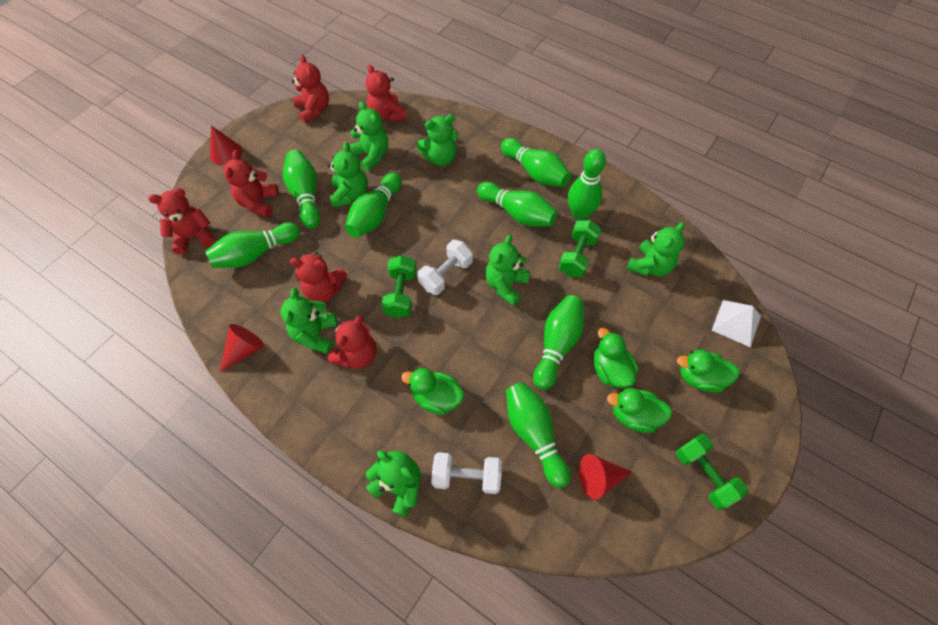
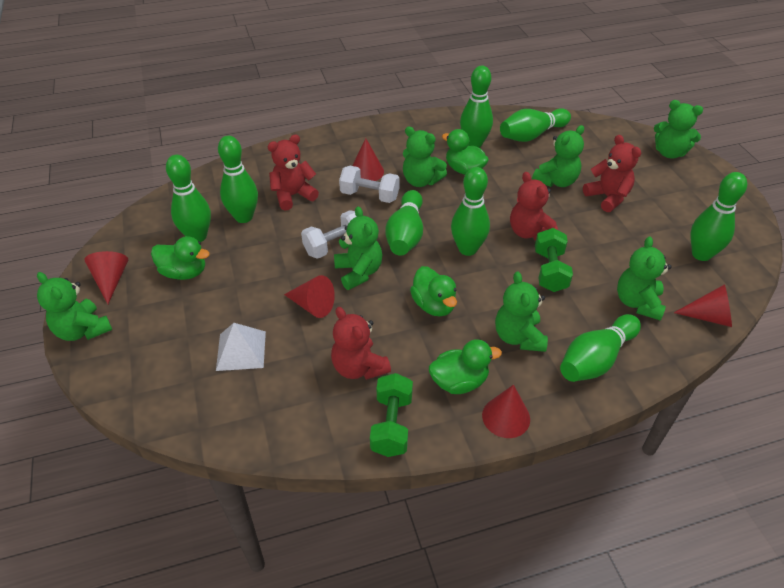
green dumbbell: 3 -> 2
red cone: 3 -> 5
red teddy bear: 6 -> 4

